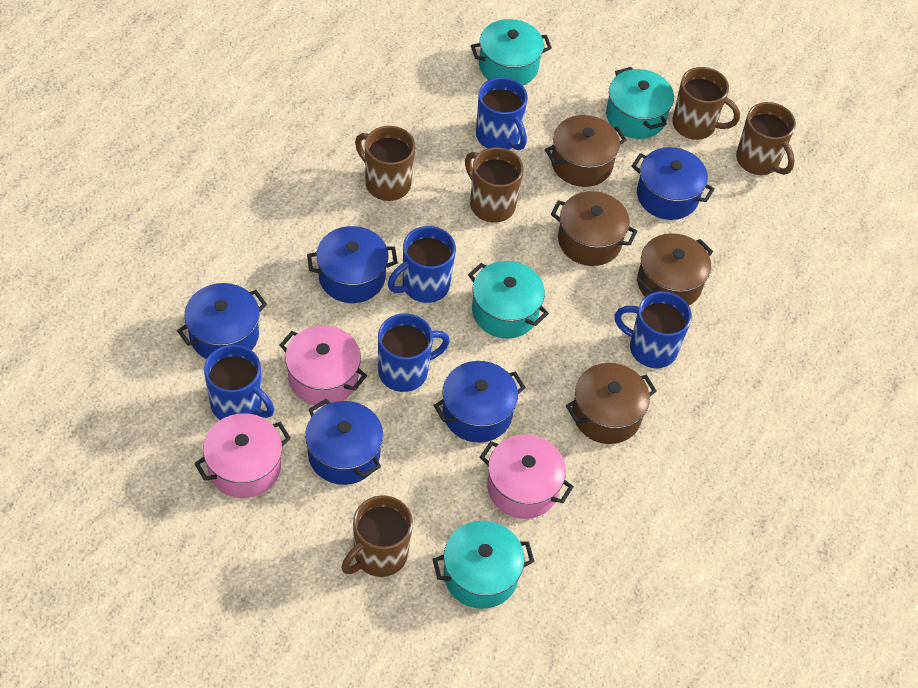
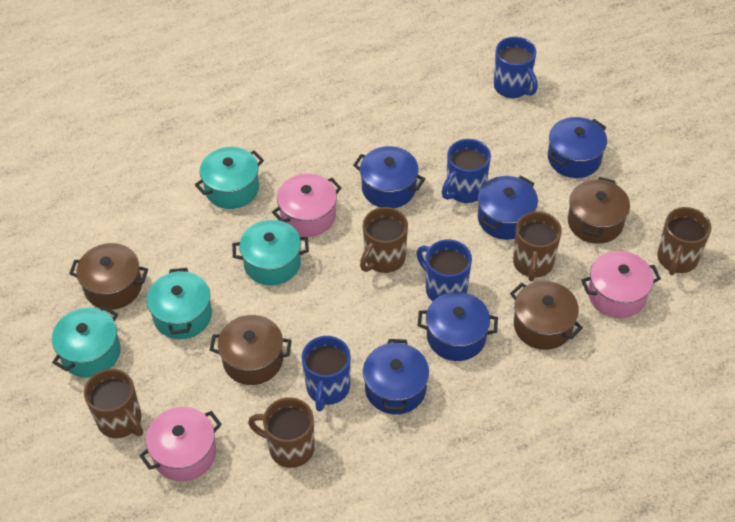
blue mug: 5 -> 4

